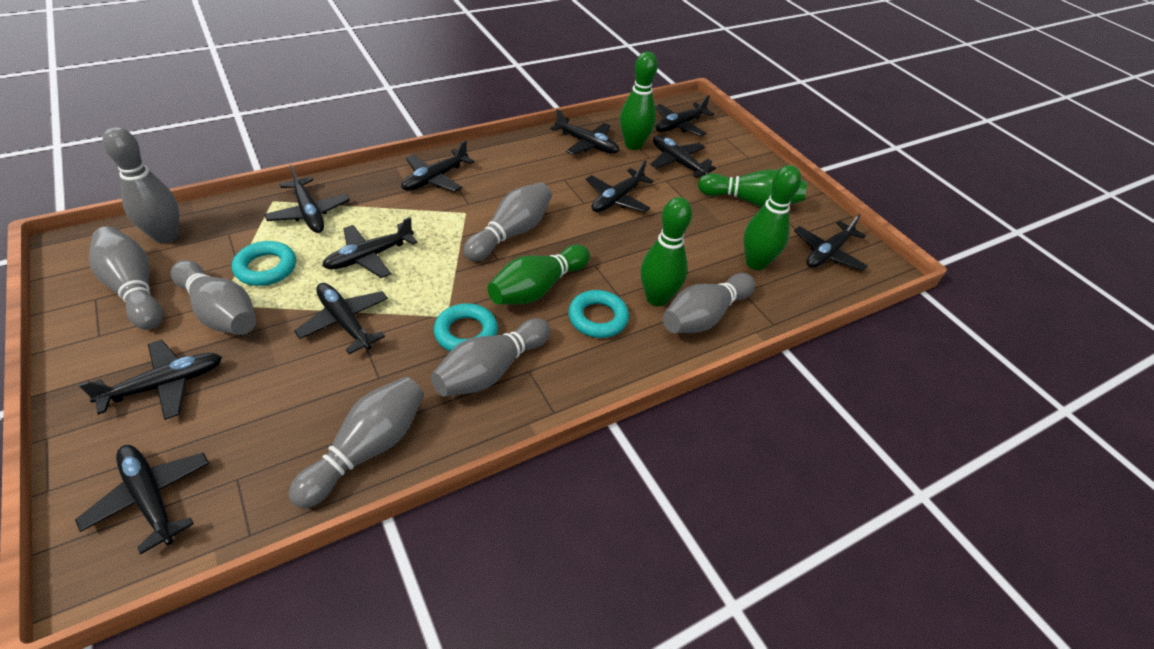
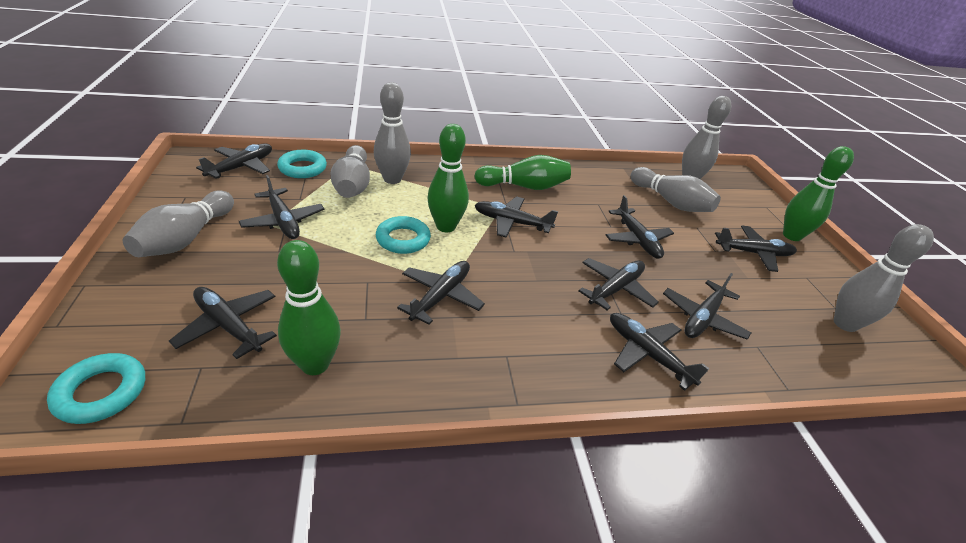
black plane: 11 -> 10
green bowling pin: 5 -> 4
grey bowling pin: 7 -> 6

